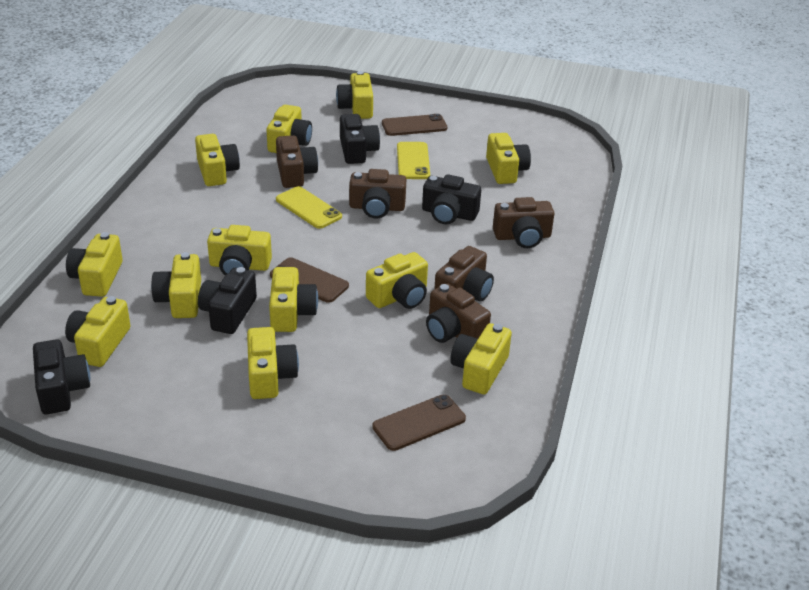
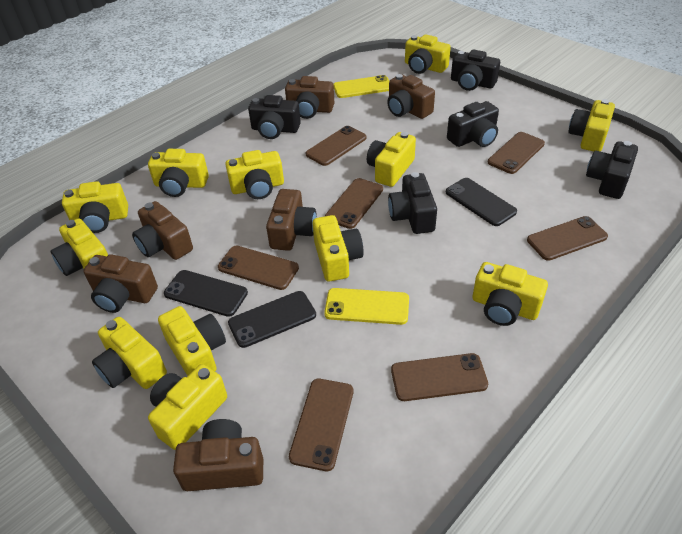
black camera: 4 -> 5
black phone: 0 -> 3
brown camera: 5 -> 6
brown phone: 3 -> 7

